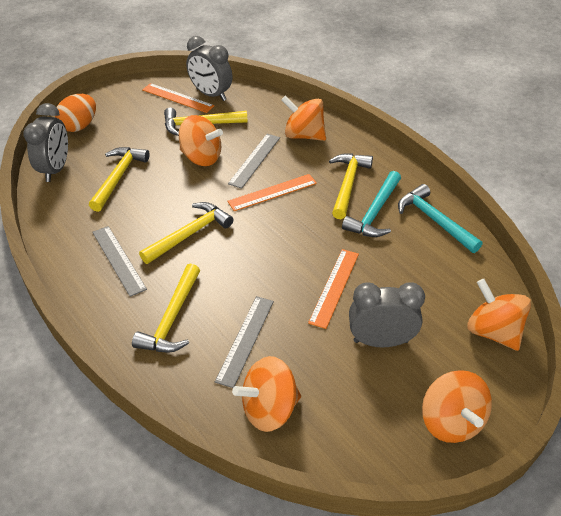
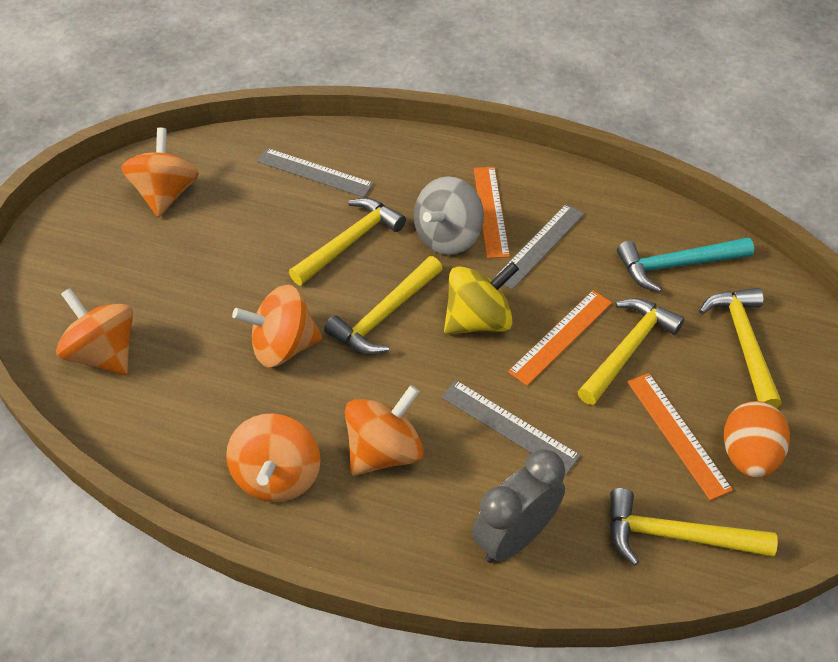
grey clock: 3 -> 1
grey spinning top: 0 -> 1
turquoise hammer: 2 -> 1
yellow spinning top: 0 -> 1

